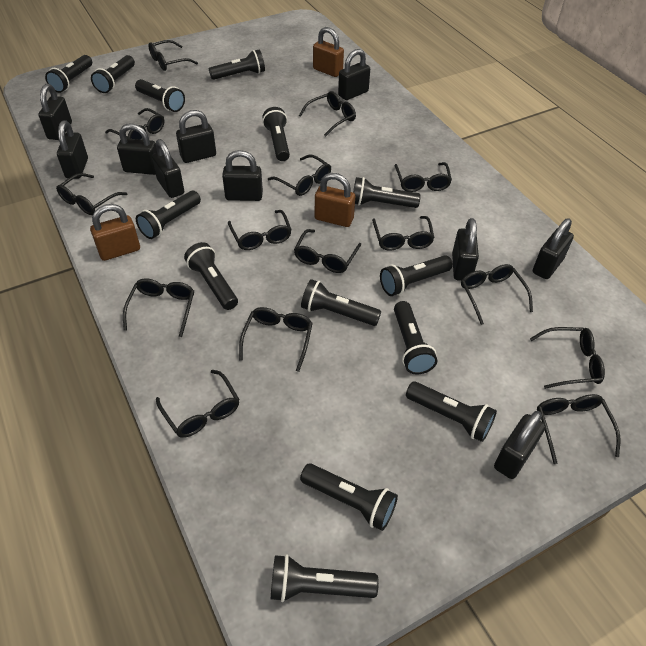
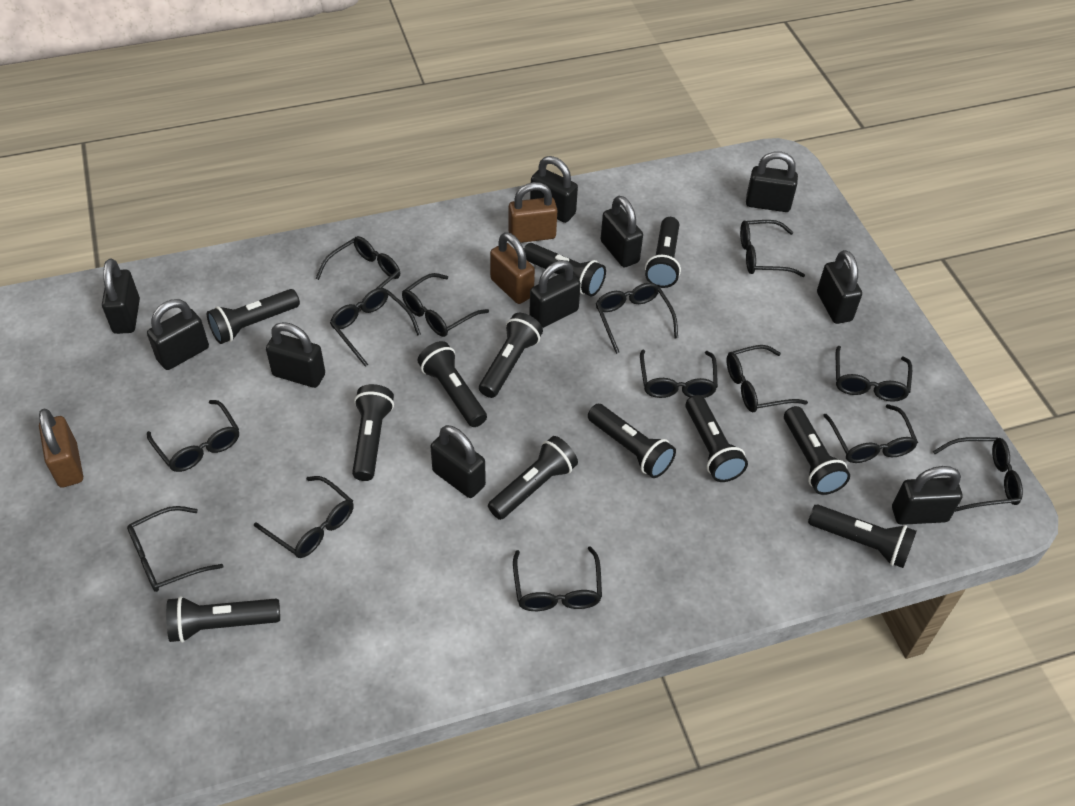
black flashlight: 14 -> 12
black glasses: 15 -> 14

